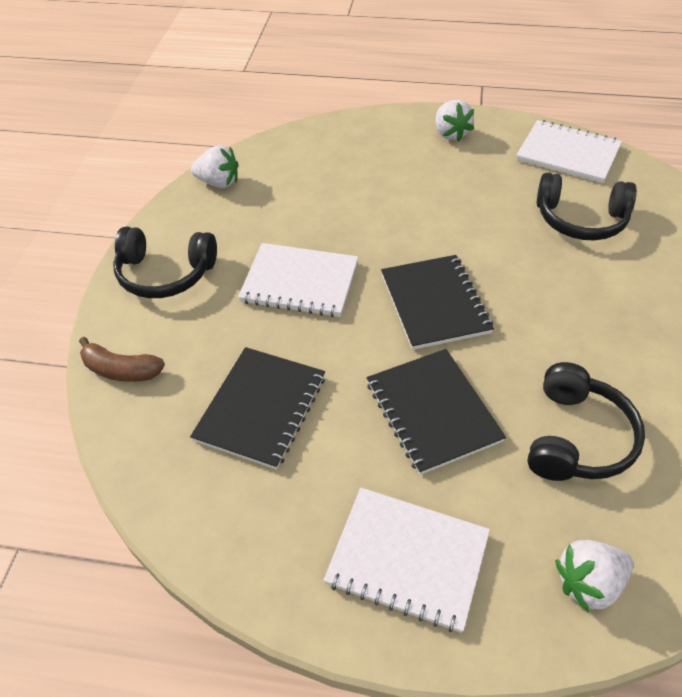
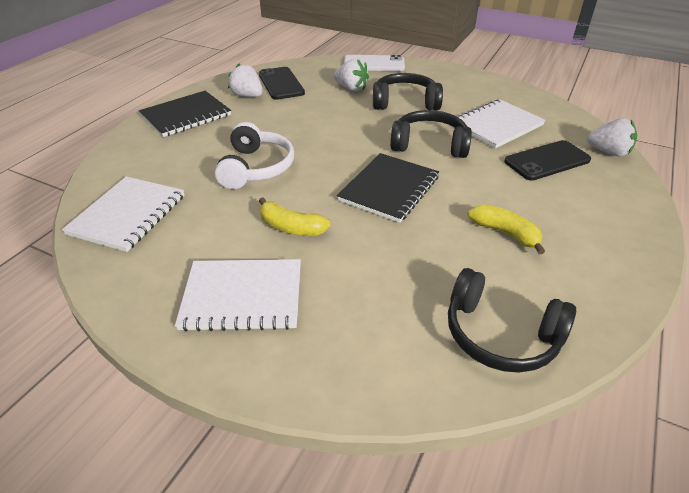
black notebook: 3 -> 2
black phone: 0 -> 2
brown banana: 1 -> 0
white headphones: 0 -> 1
white phone: 0 -> 1
yellow banana: 0 -> 2

